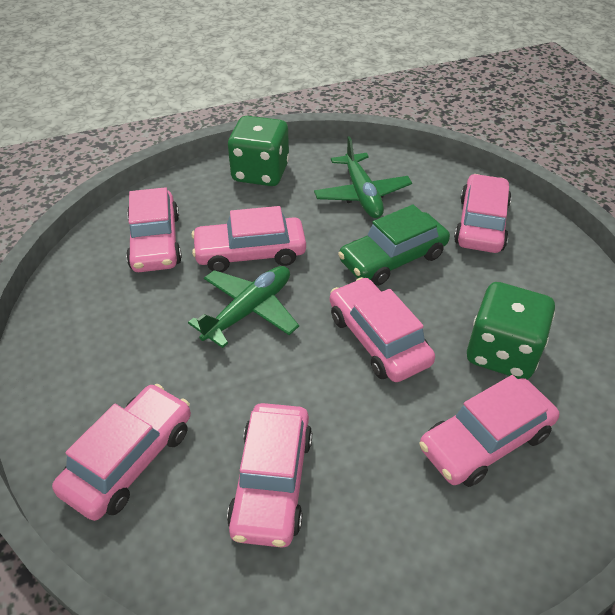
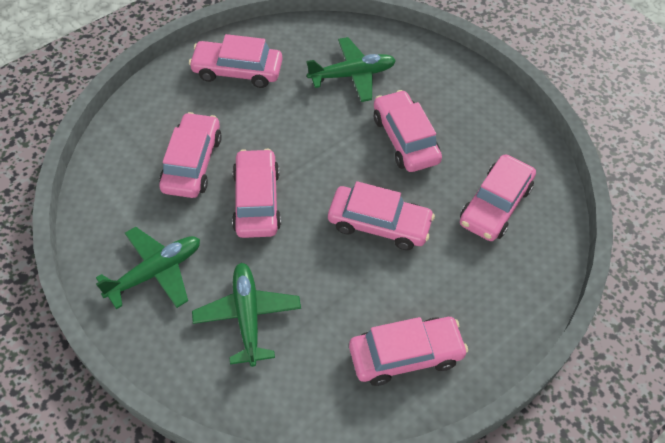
green car: 1 -> 0
green dice: 2 -> 0
green plane: 2 -> 3

